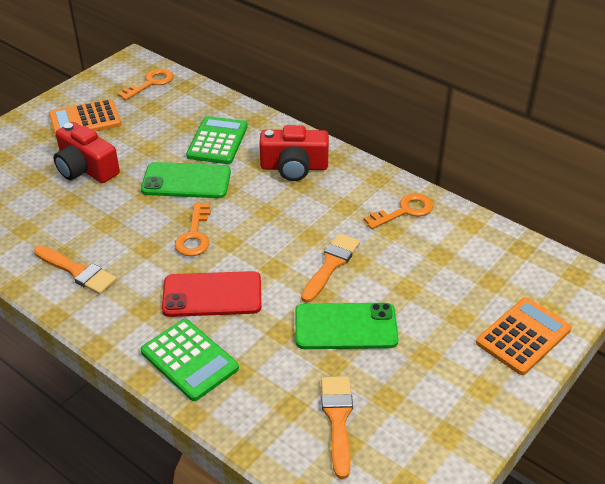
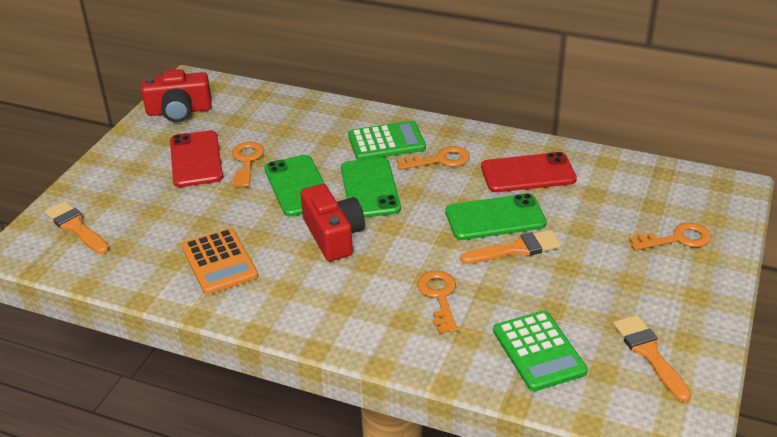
green phone: 2 -> 3
orange calculator: 2 -> 1
orange key: 3 -> 4
red phone: 1 -> 2

